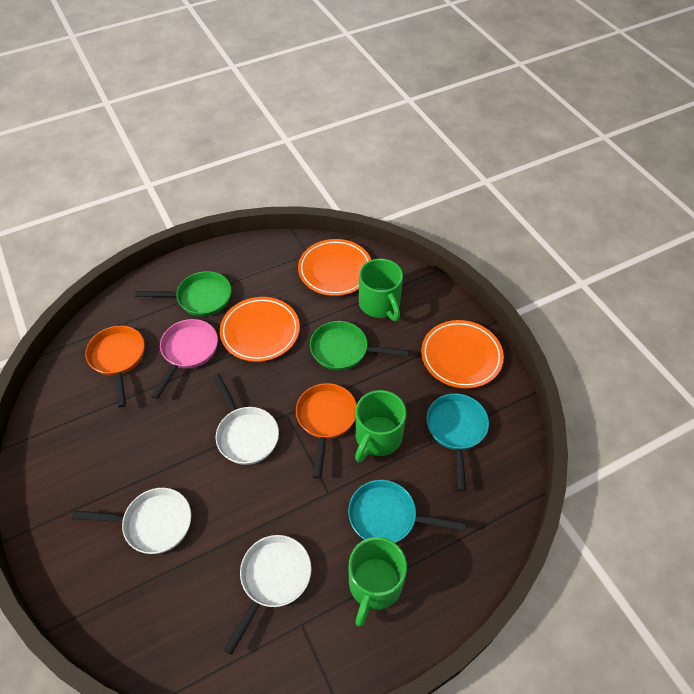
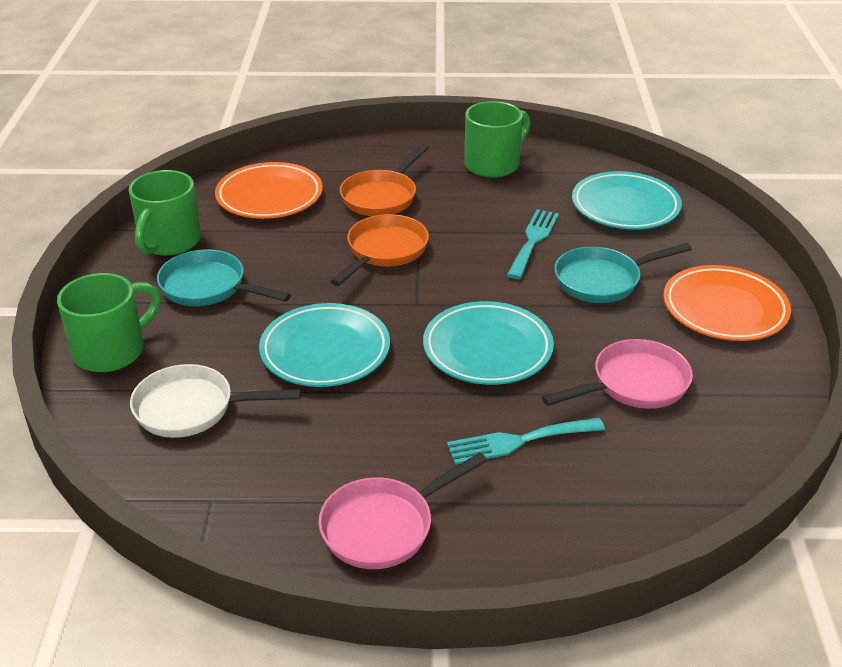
green pan: 2 -> 0
orange plate: 3 -> 2
pink pan: 1 -> 2
turquoise fork: 0 -> 2
turquoise plate: 0 -> 3
white pan: 3 -> 1

